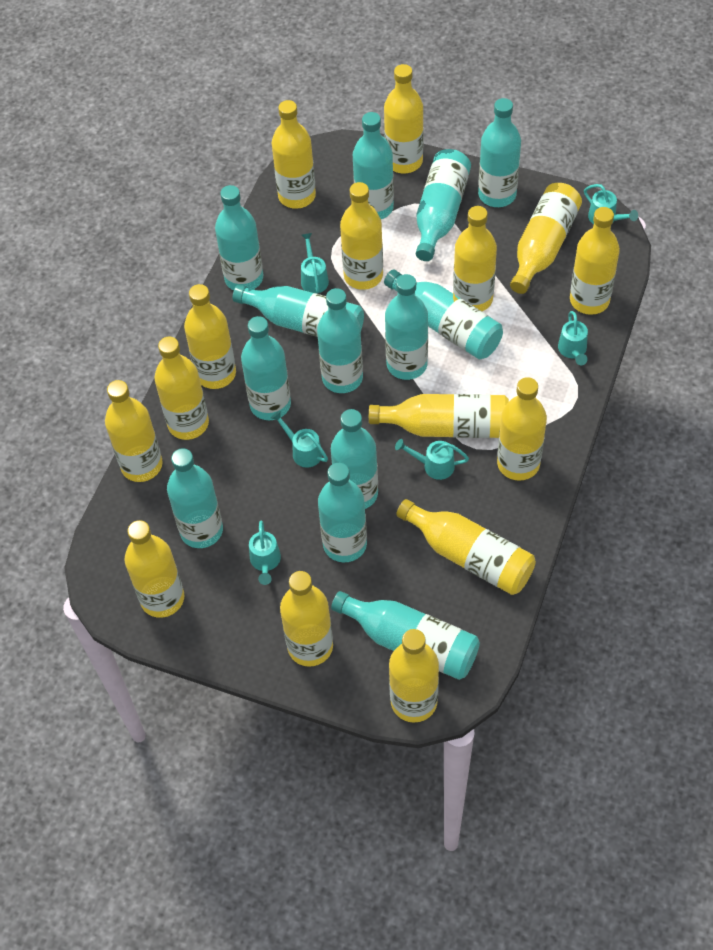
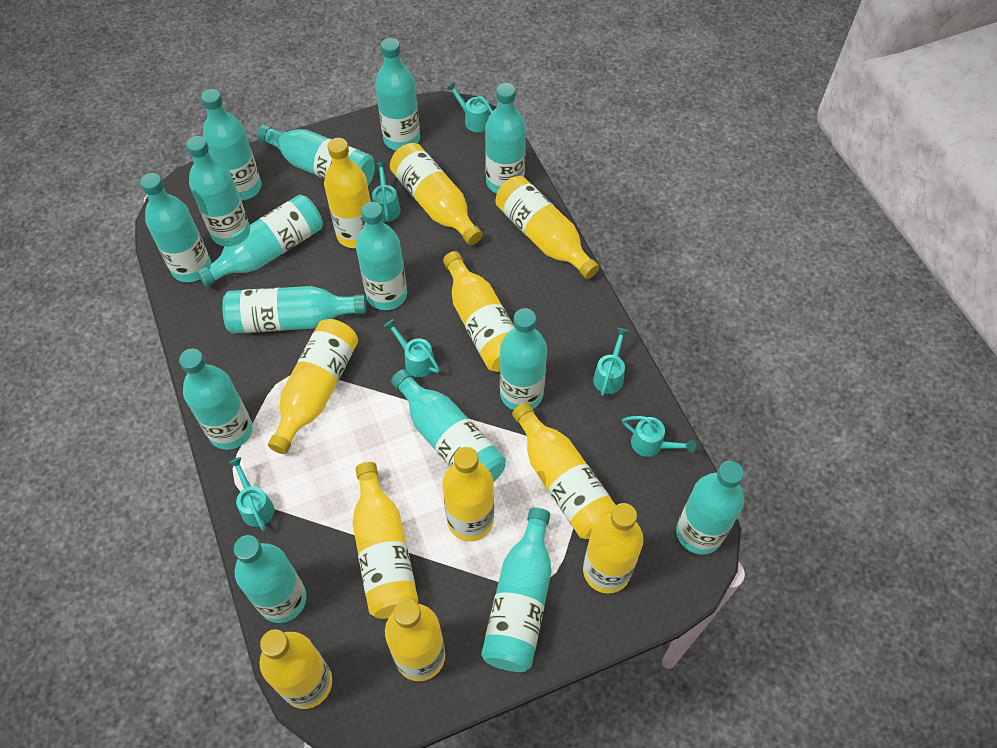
turquoise bottle: 13 -> 15
yellow bottle: 15 -> 11

